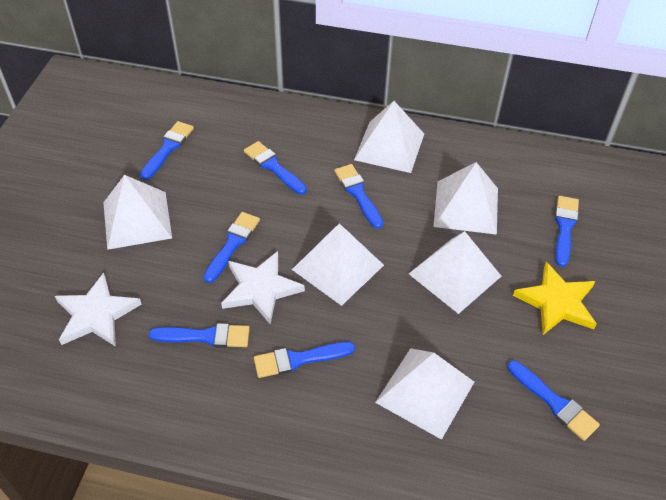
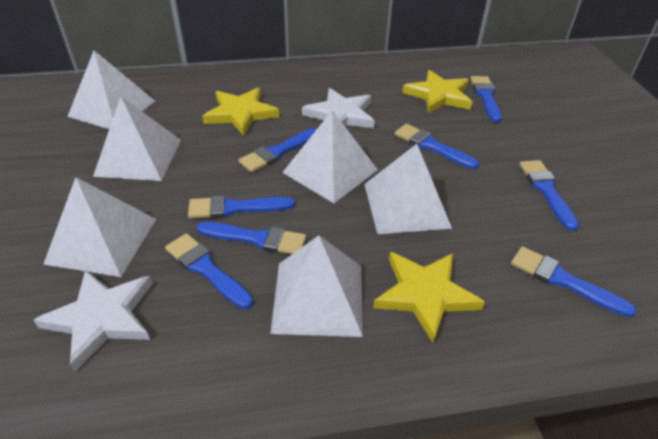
yellow star: 1 -> 3

